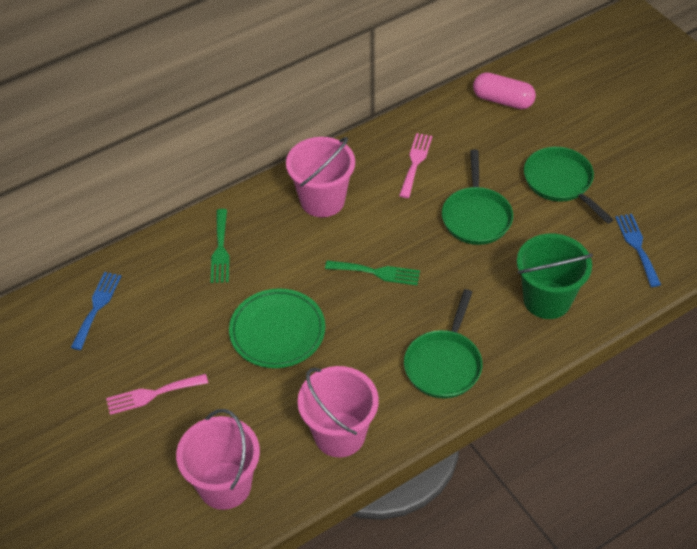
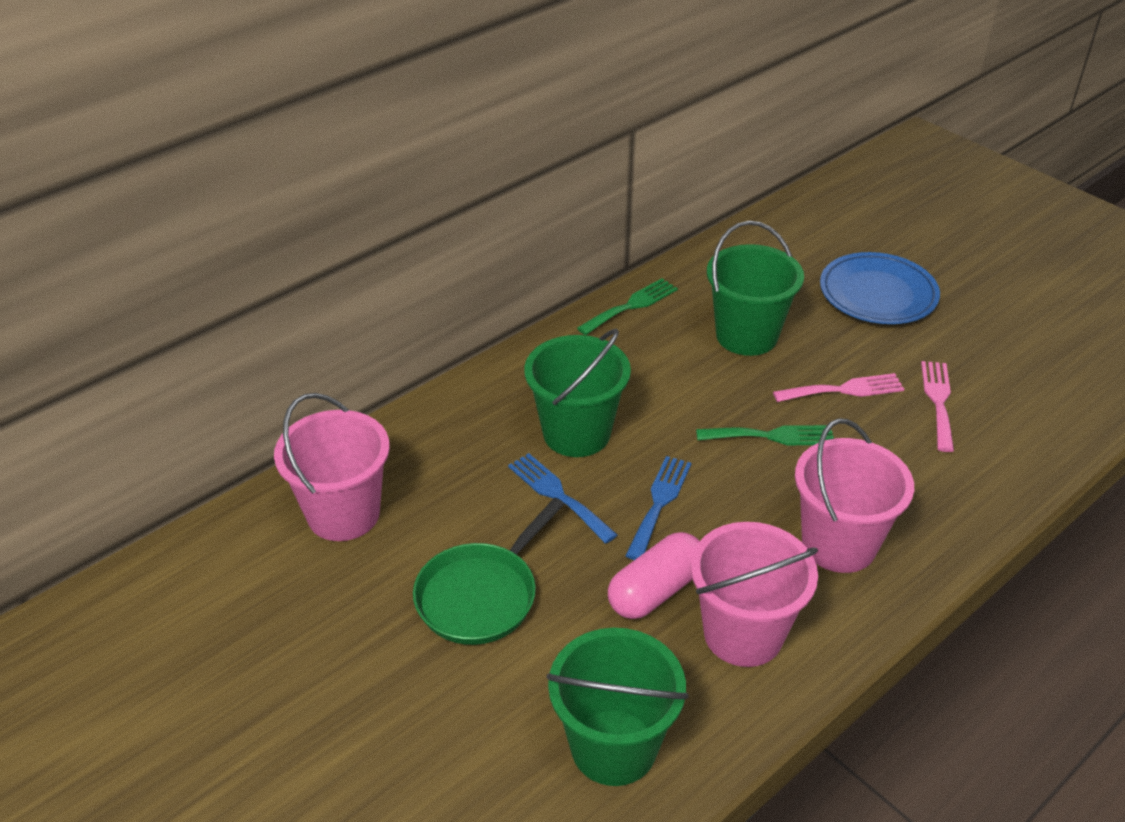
blue plate: 0 -> 1
green bucket: 1 -> 3
green pan: 3 -> 1
green plate: 1 -> 0

